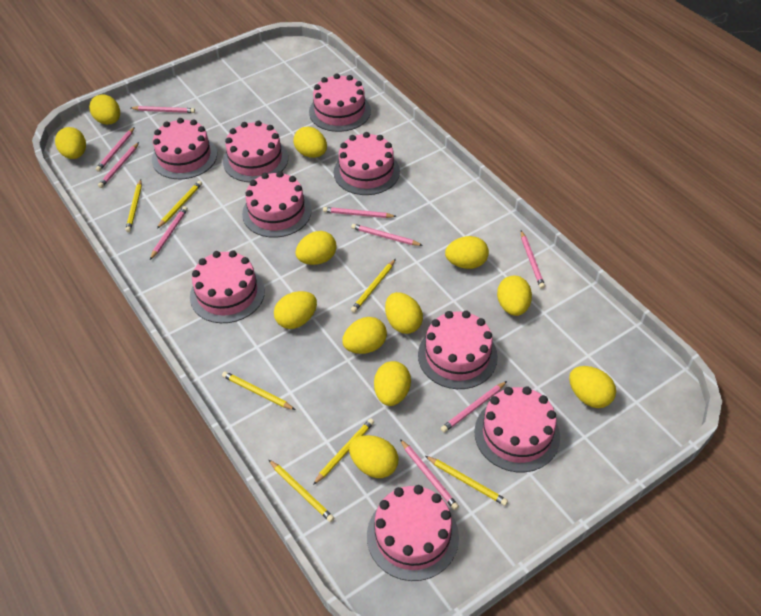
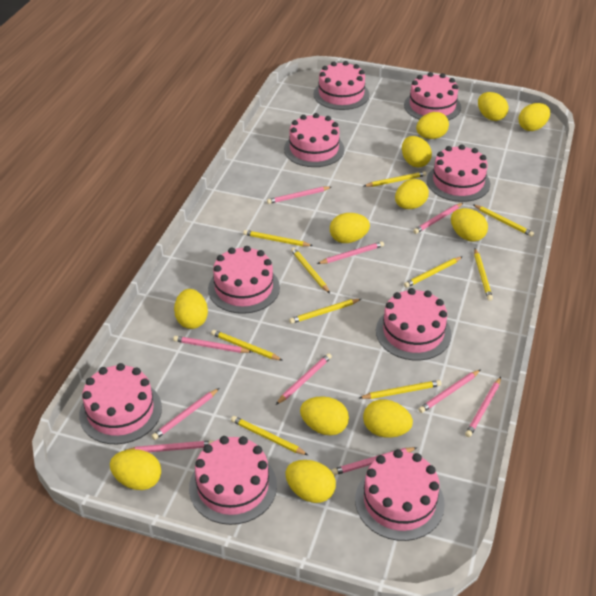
pink pencil: 9 -> 10
yellow pencil: 7 -> 10

